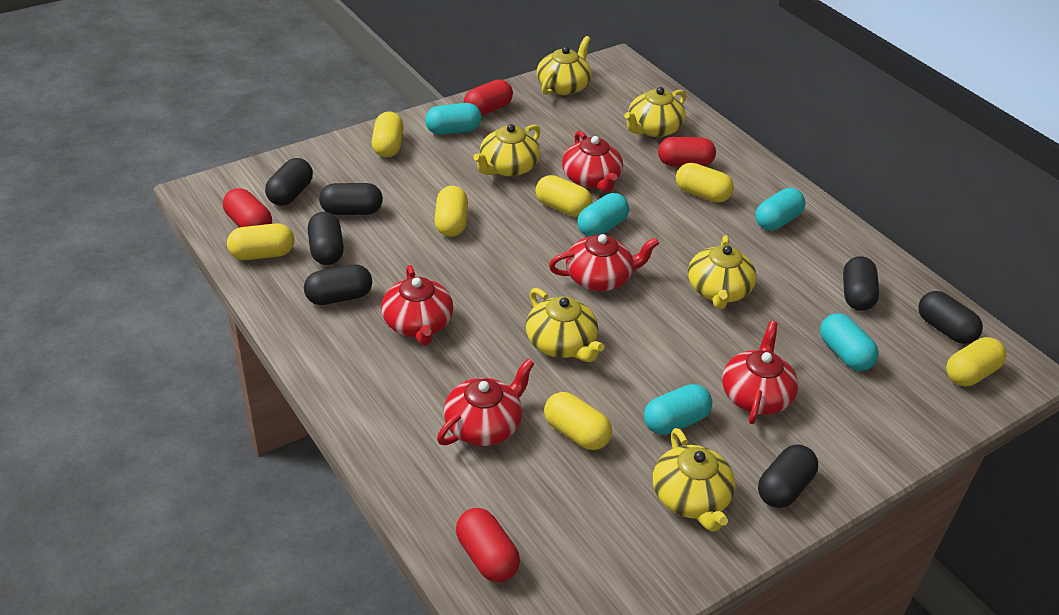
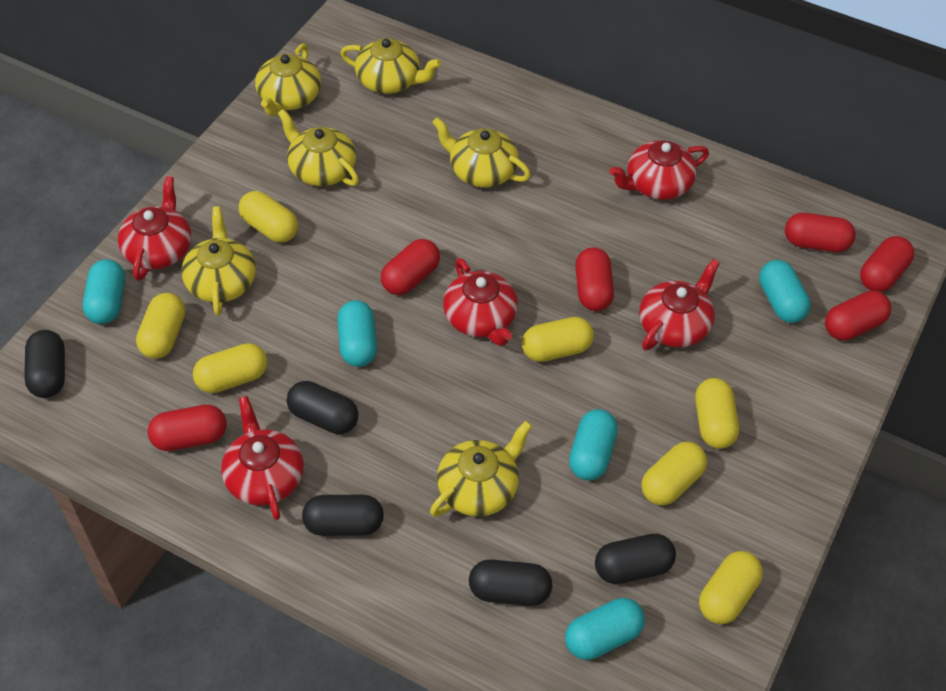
black capsule: 7 -> 5
red capsule: 4 -> 6

